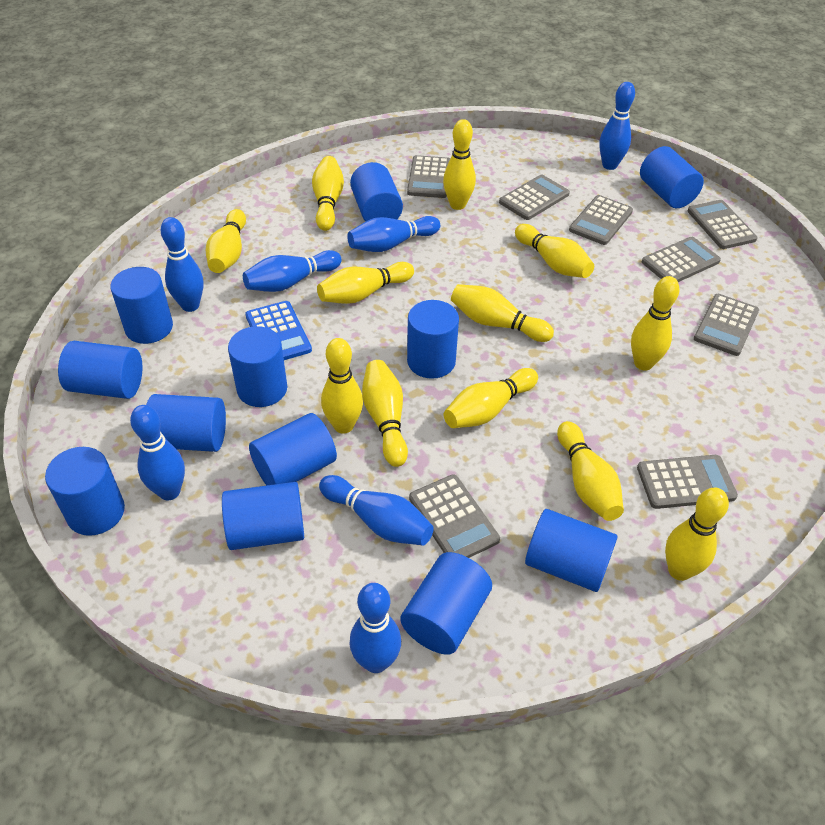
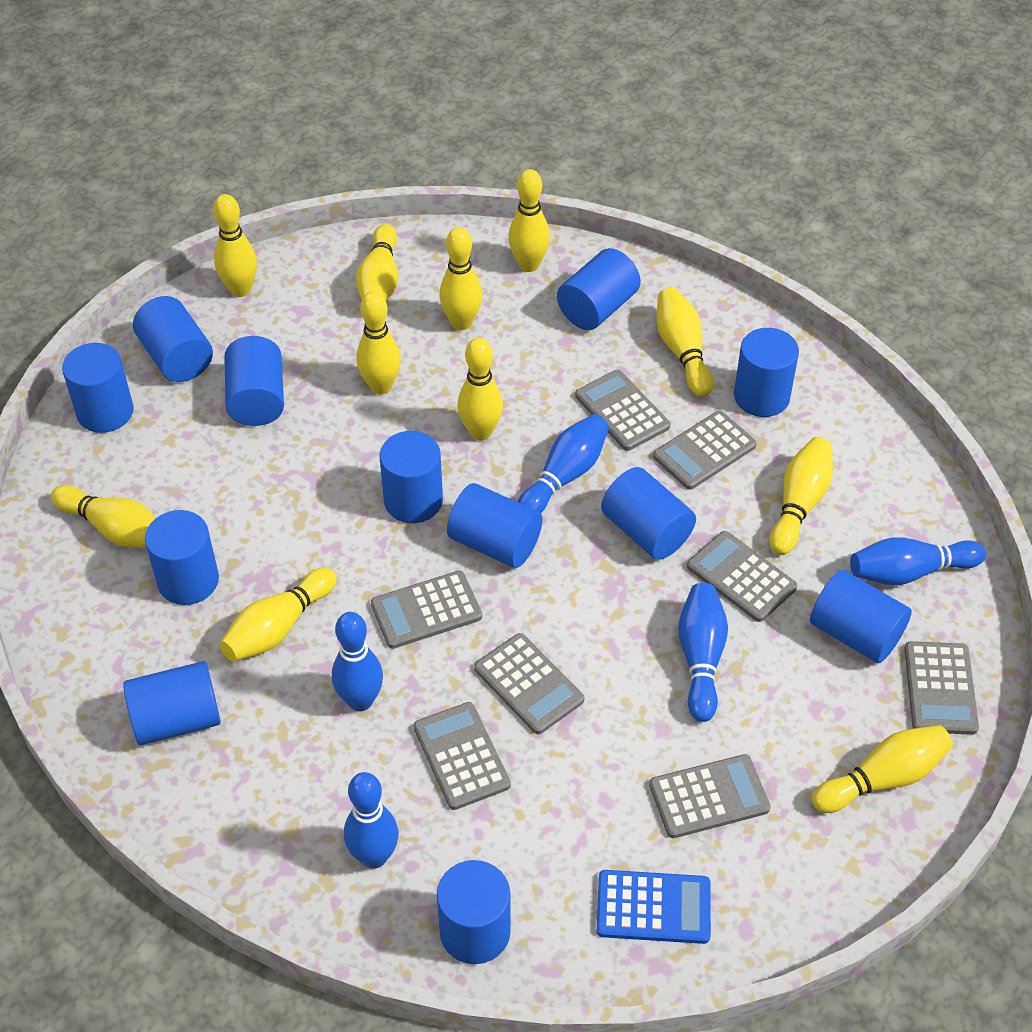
blue bowling pin: 7 -> 5
yellow bowling pin: 12 -> 11

